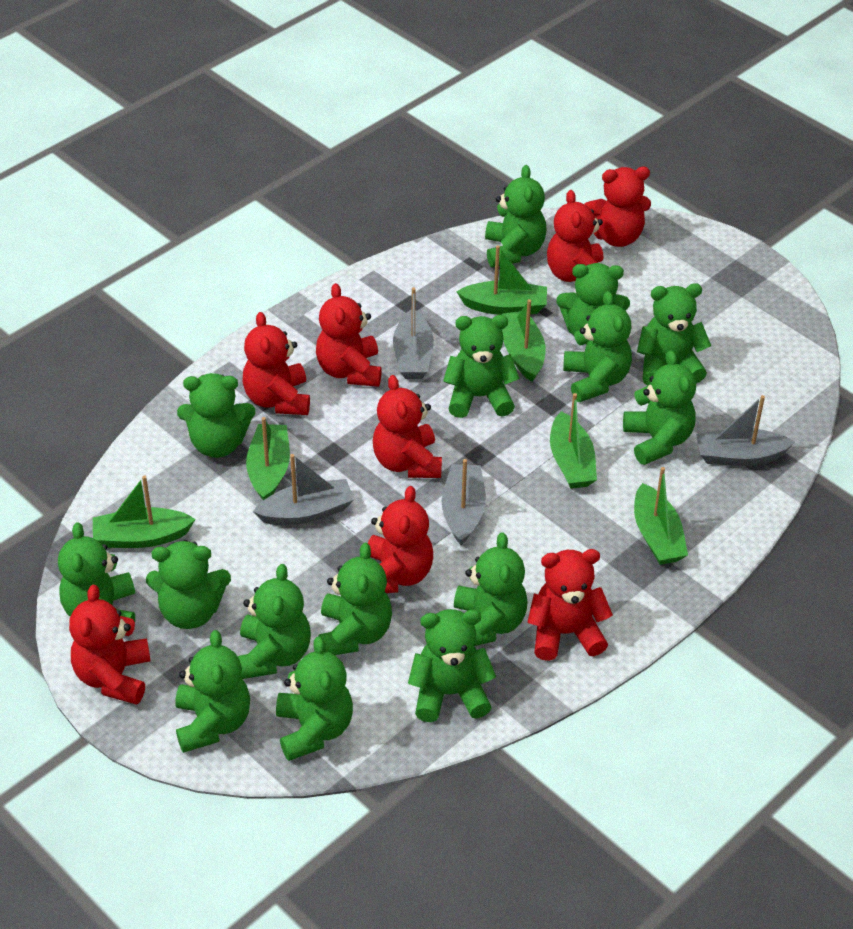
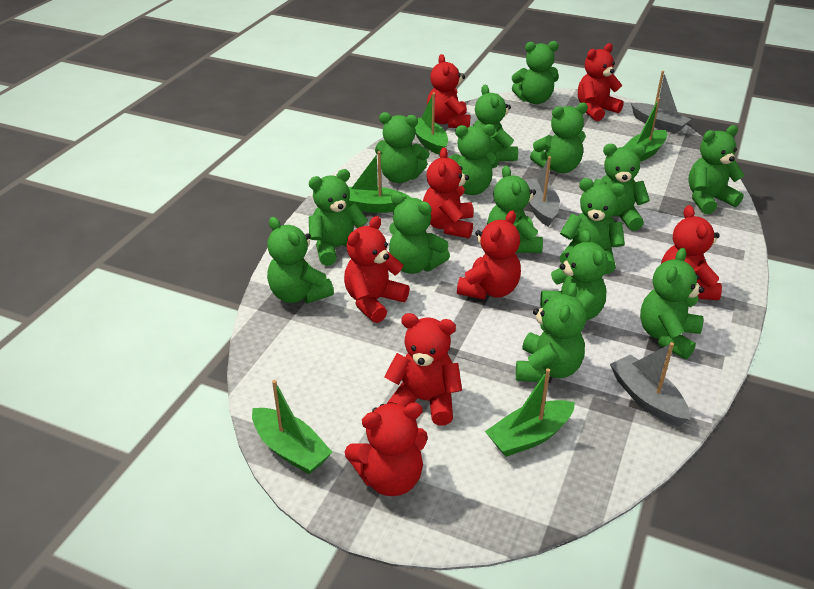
green boat: 6 -> 5
grey boat: 4 -> 3

